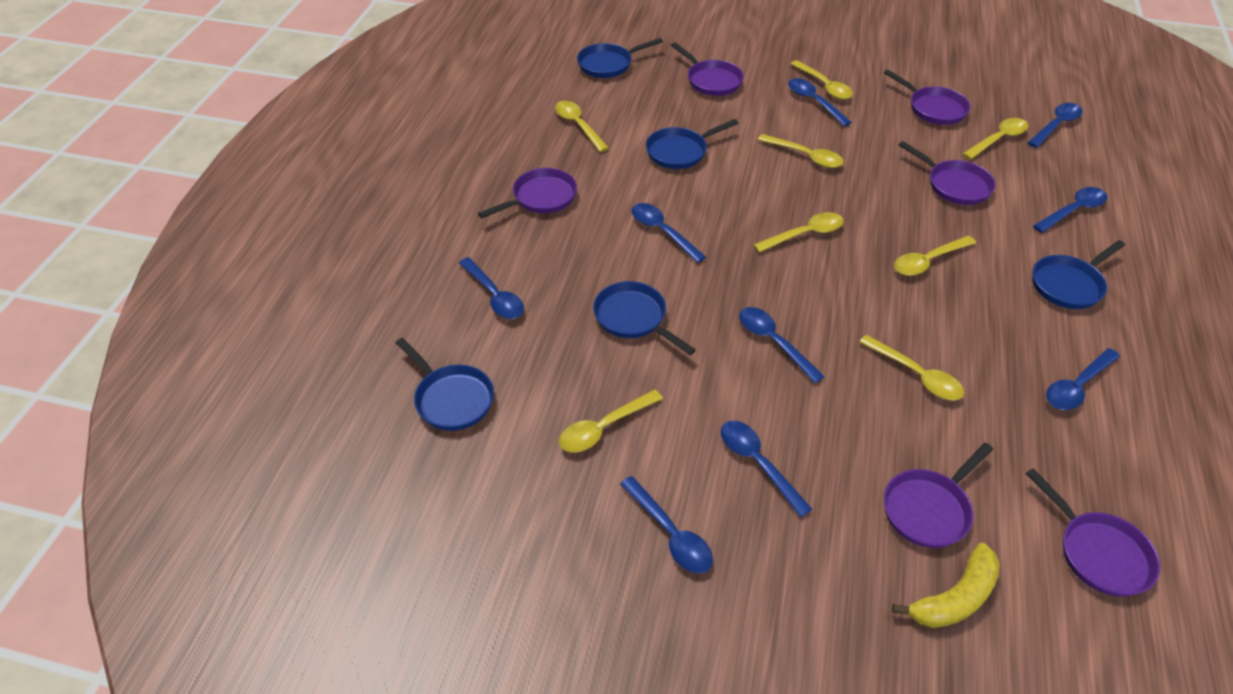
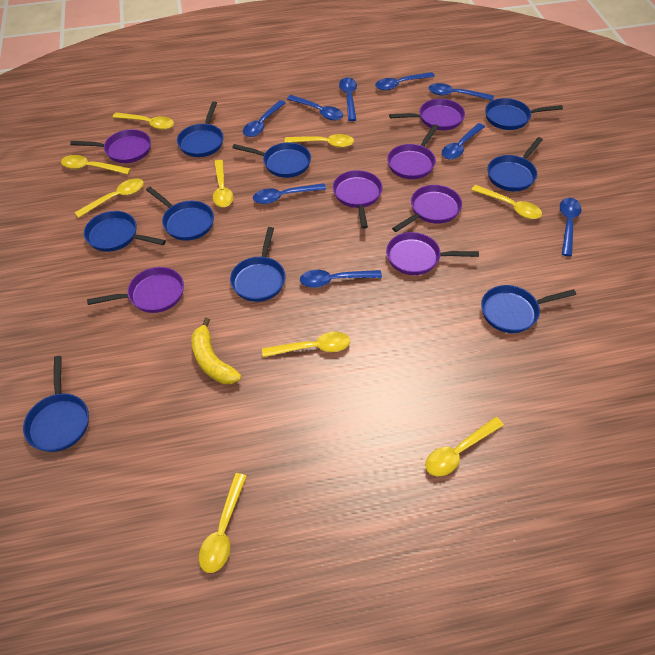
blue pan: 5 -> 9
purple pan: 6 -> 7
yellow spoon: 8 -> 9

